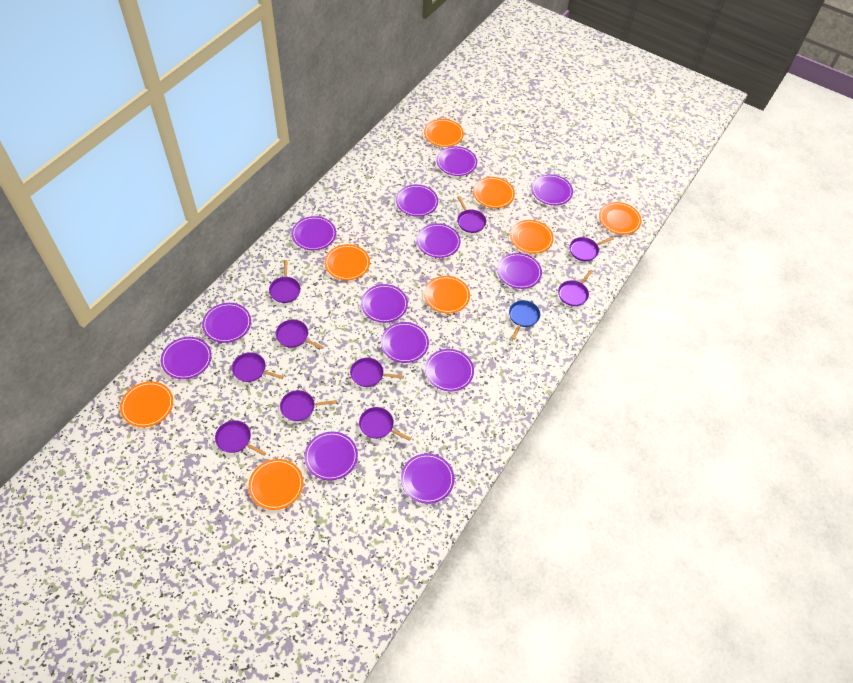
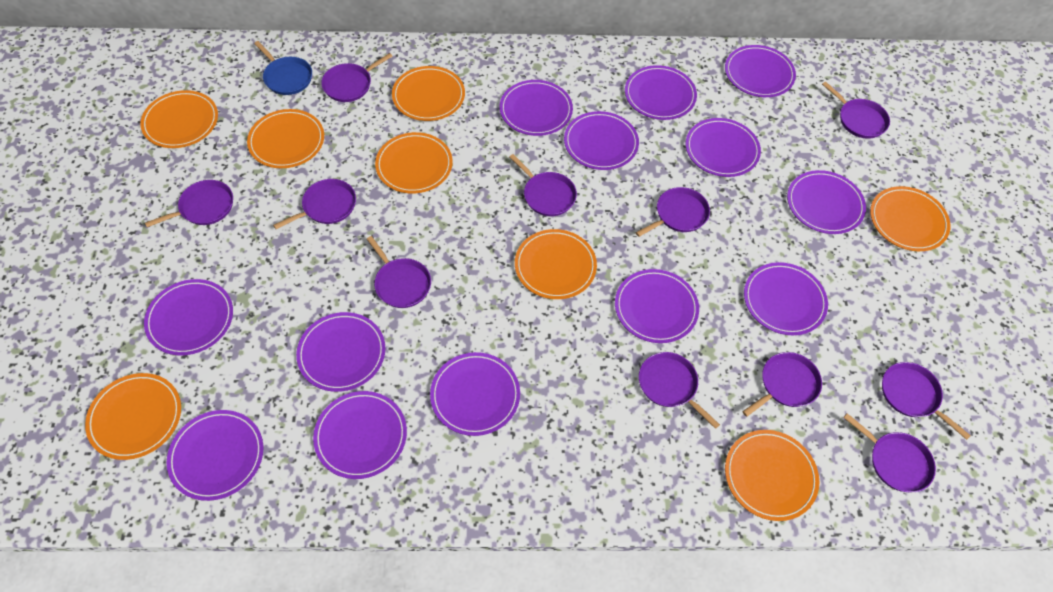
purple pan: 10 -> 11

